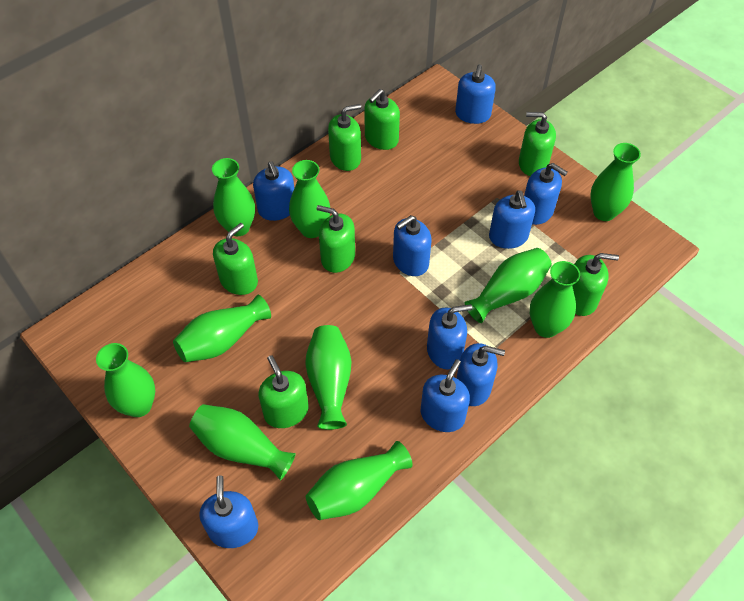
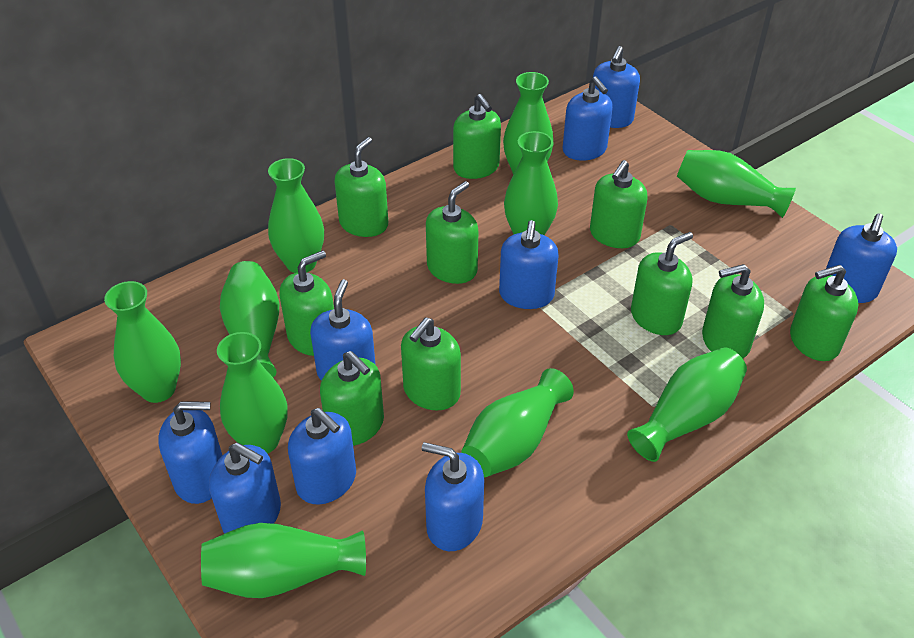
green soap dispenser: 7 -> 10

